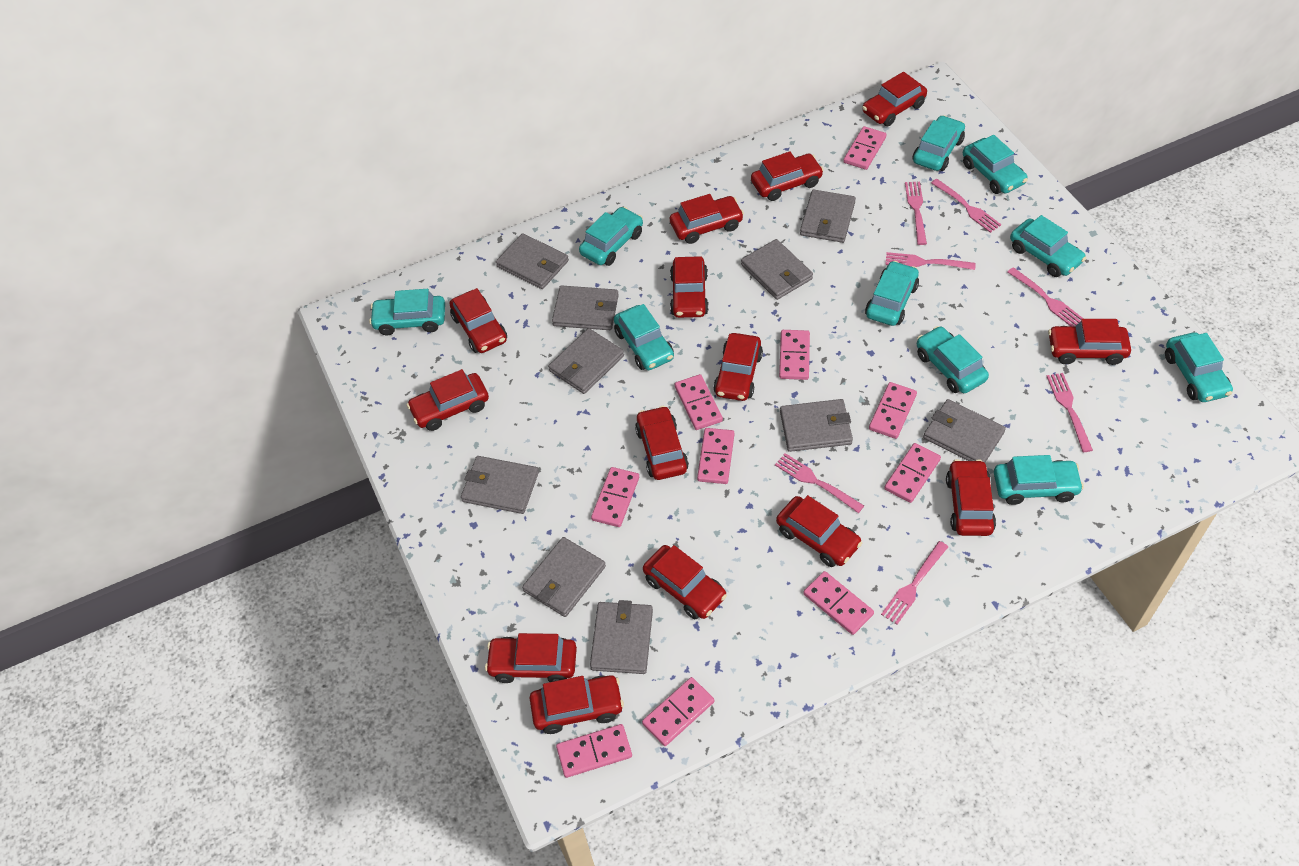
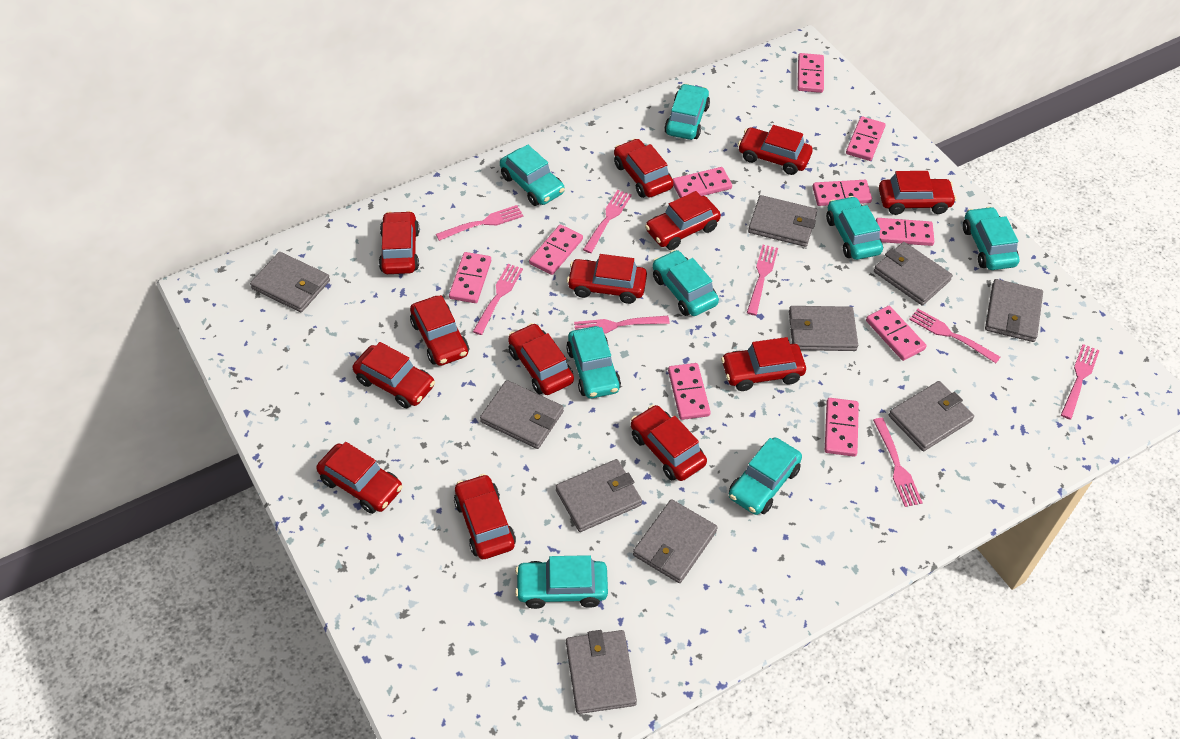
pink fork: 7 -> 8
red car: 14 -> 13
turquoise car: 10 -> 8

